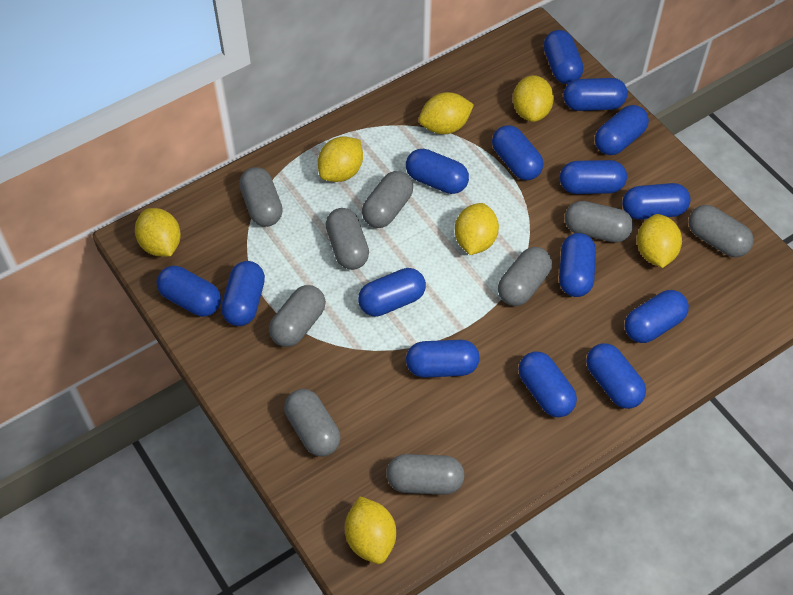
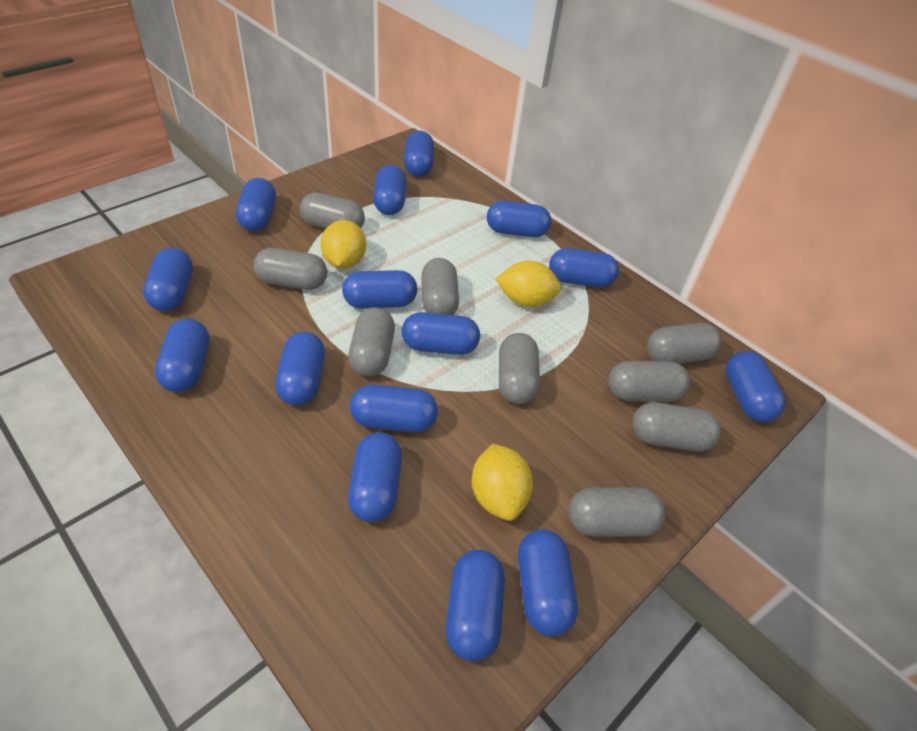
yellow lemon: 7 -> 3

